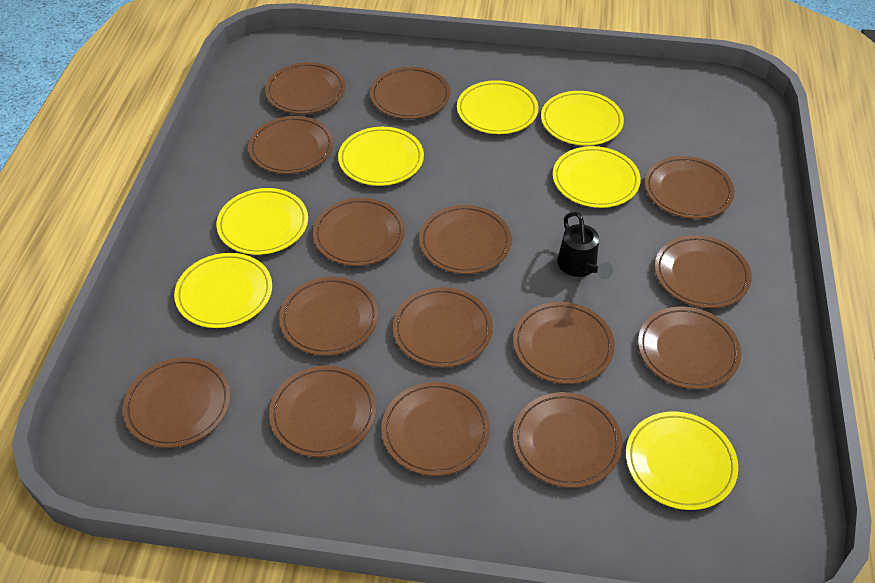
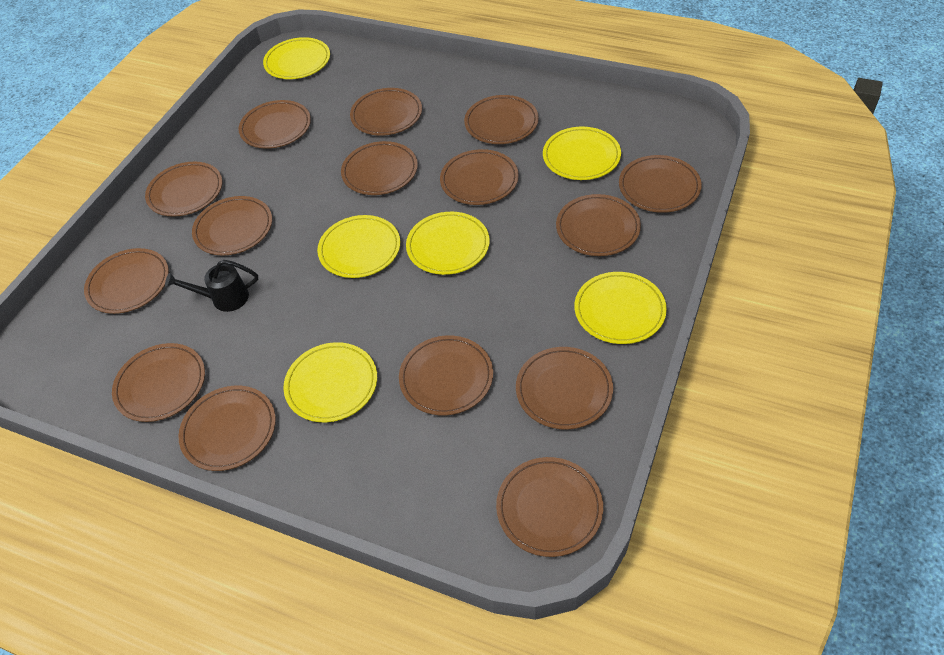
yellow plate: 7 -> 6

